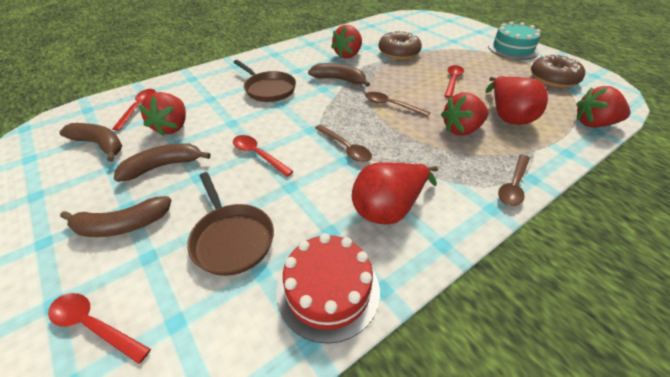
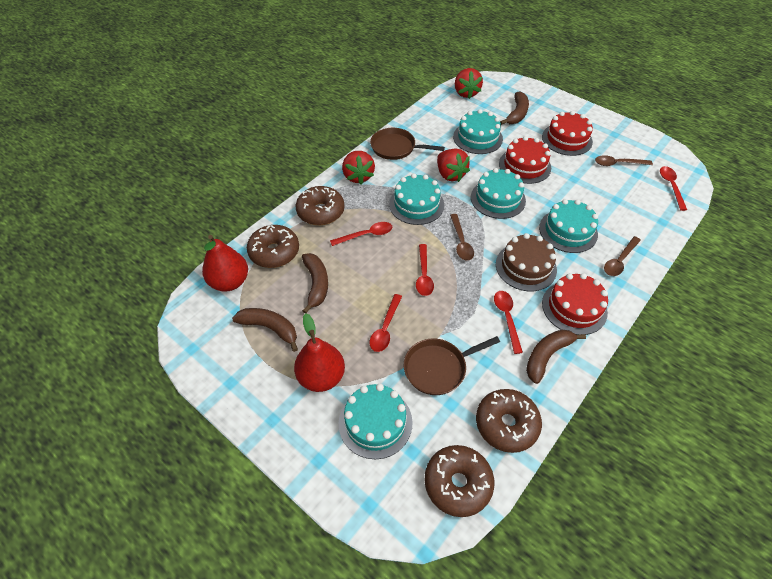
brown cake: 0 -> 1
brown donut: 2 -> 4
red cake: 1 -> 3
red spoon: 4 -> 5
red strawberry: 4 -> 3
turquoise cake: 1 -> 5

